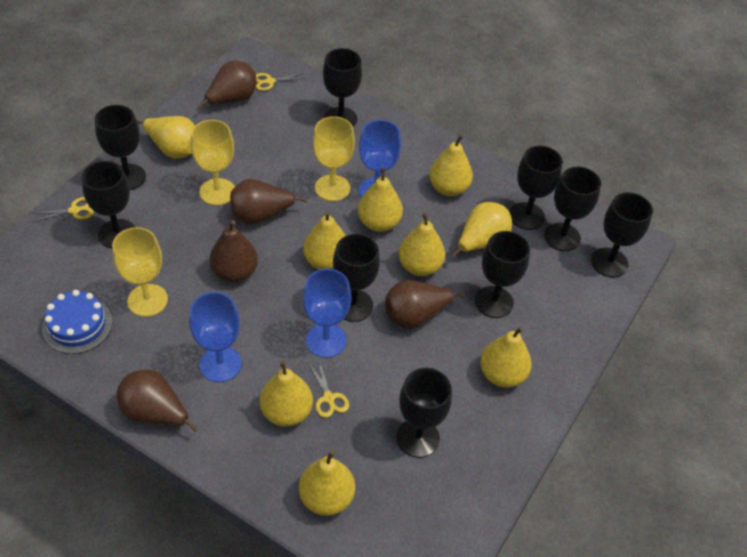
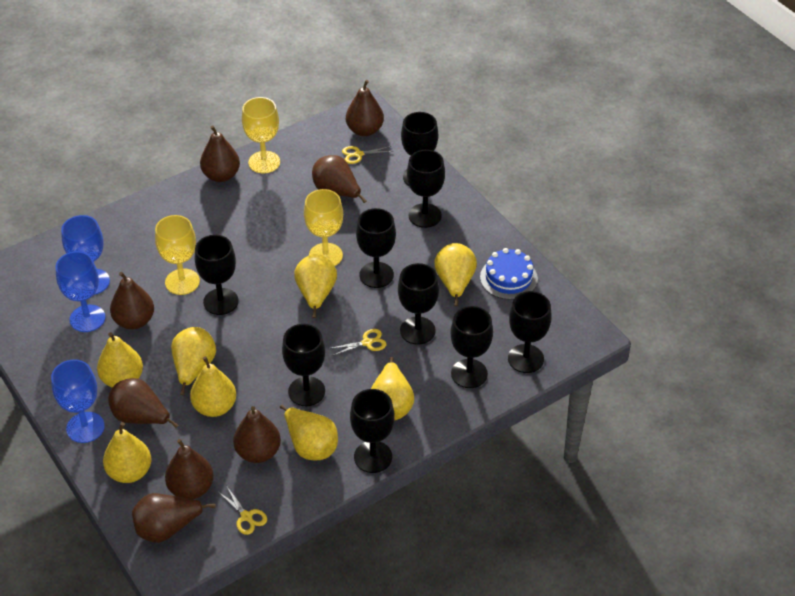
brown pear: 5 -> 8
yellow pear: 9 -> 8

